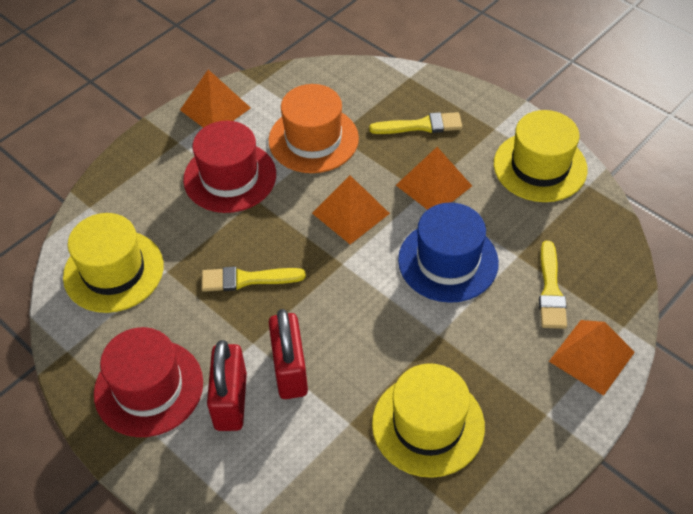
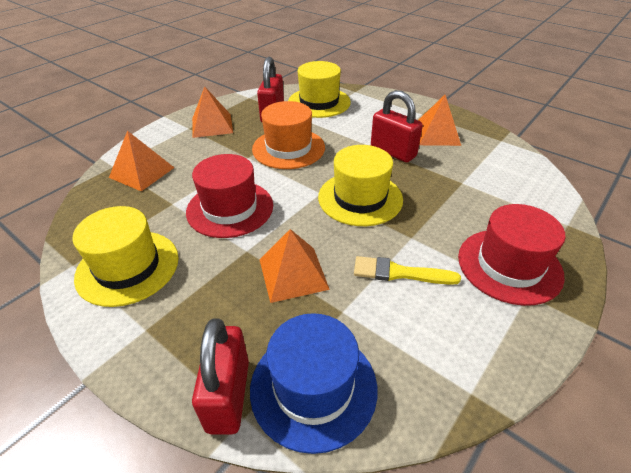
red padlock: 2 -> 3
yellow brush: 3 -> 1

